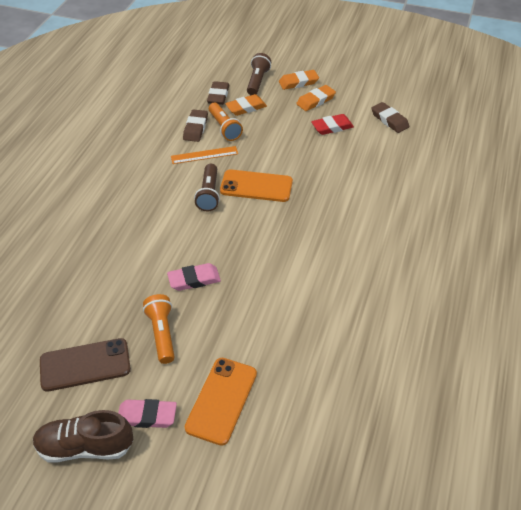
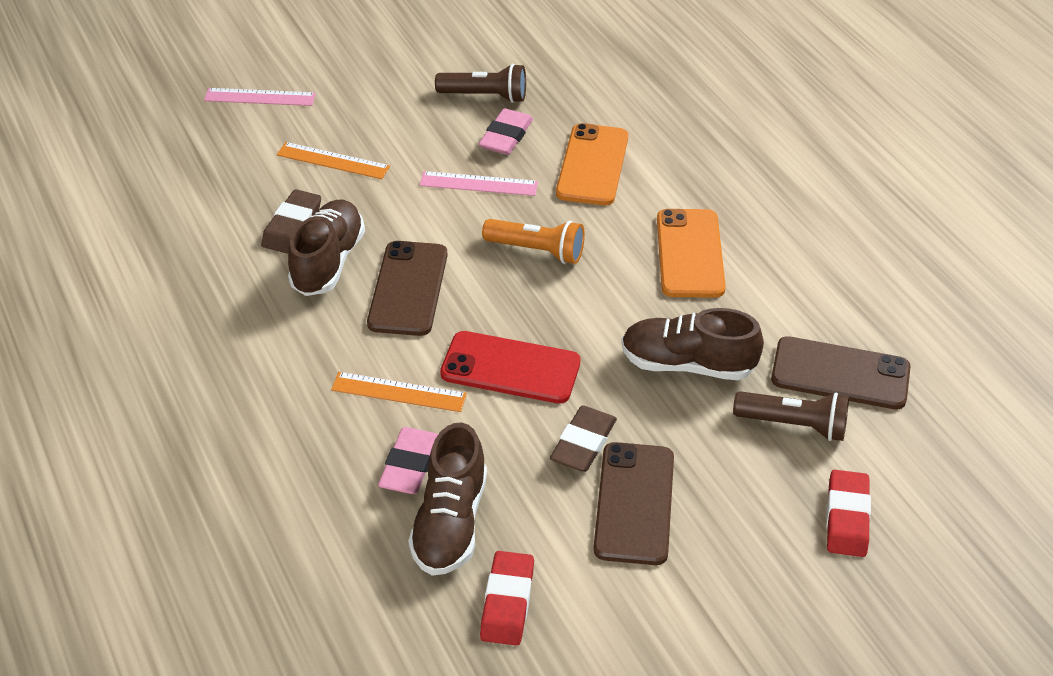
brown eraser: 3 -> 2
brown phone: 1 -> 3
brown shoe: 1 -> 3
orange eraser: 3 -> 0
orange flashlight: 2 -> 1
orange ruler: 1 -> 2
pink ruler: 0 -> 2
red eraser: 1 -> 2
red phone: 0 -> 1

